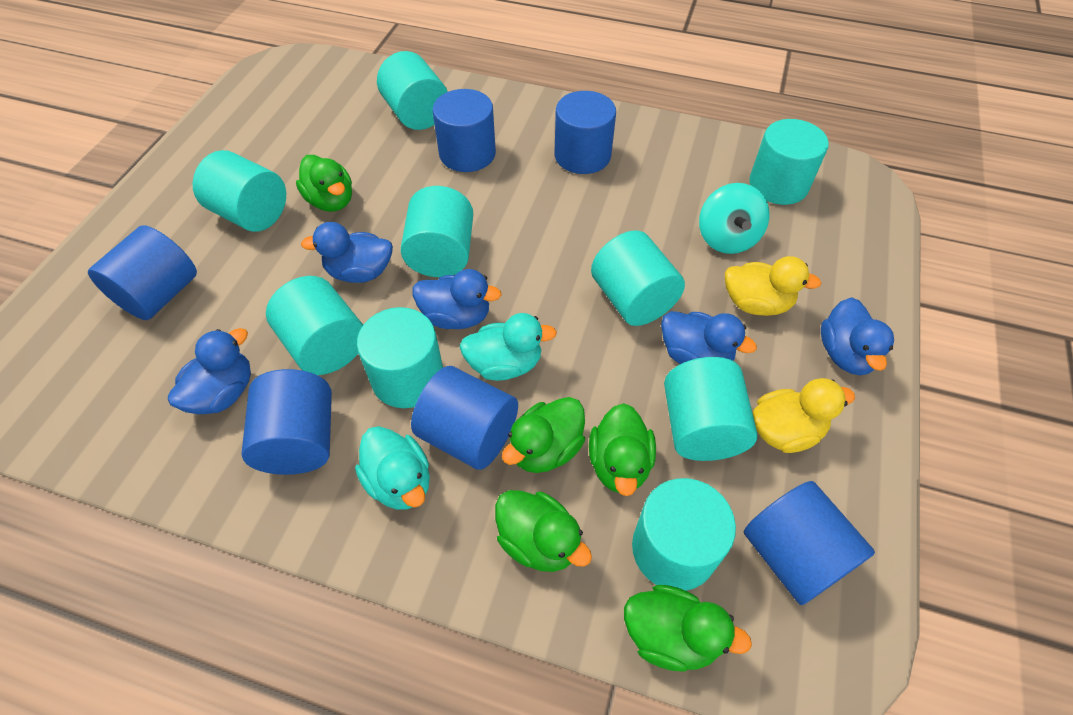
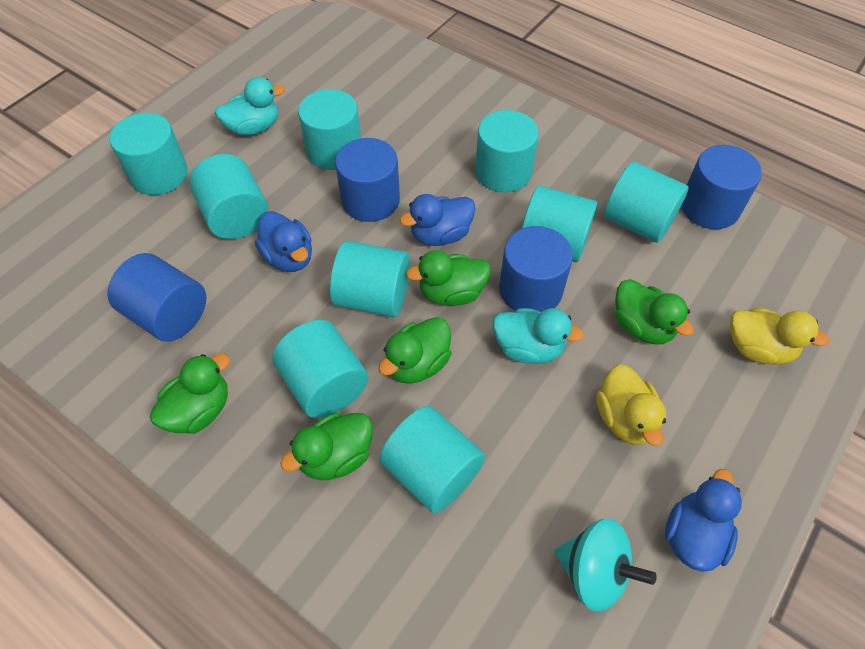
blue cylinder: 6 -> 4
blue duck: 5 -> 3

